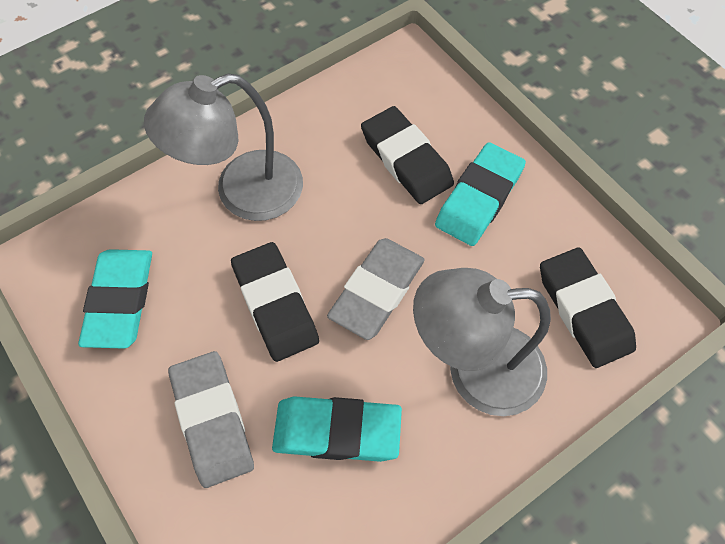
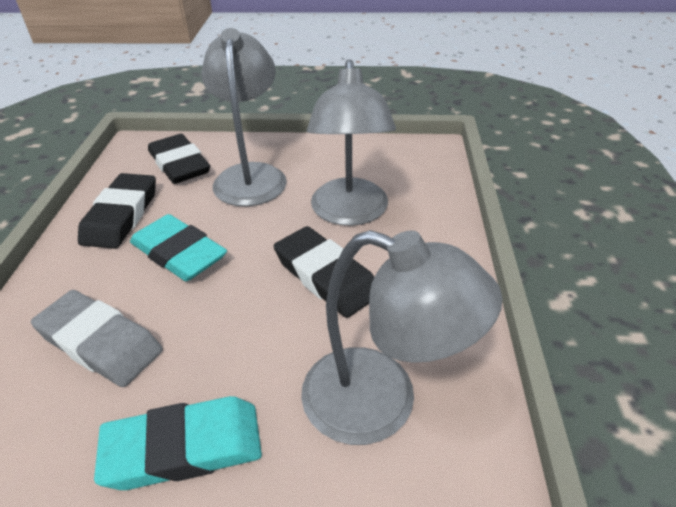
grey eraser: 2 -> 1
grey lamp: 2 -> 3
turquoise eraser: 3 -> 2

